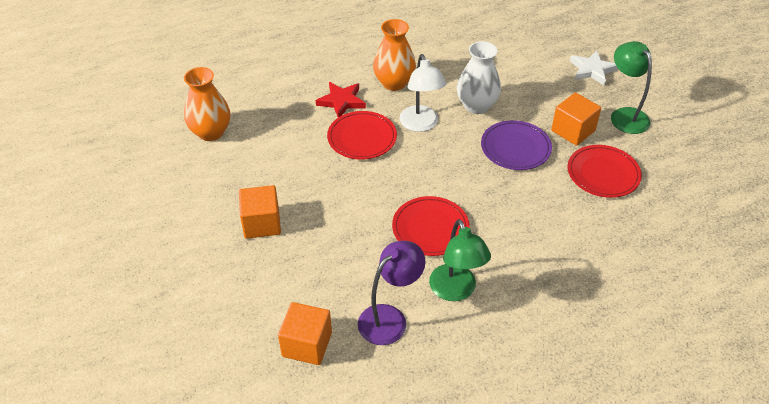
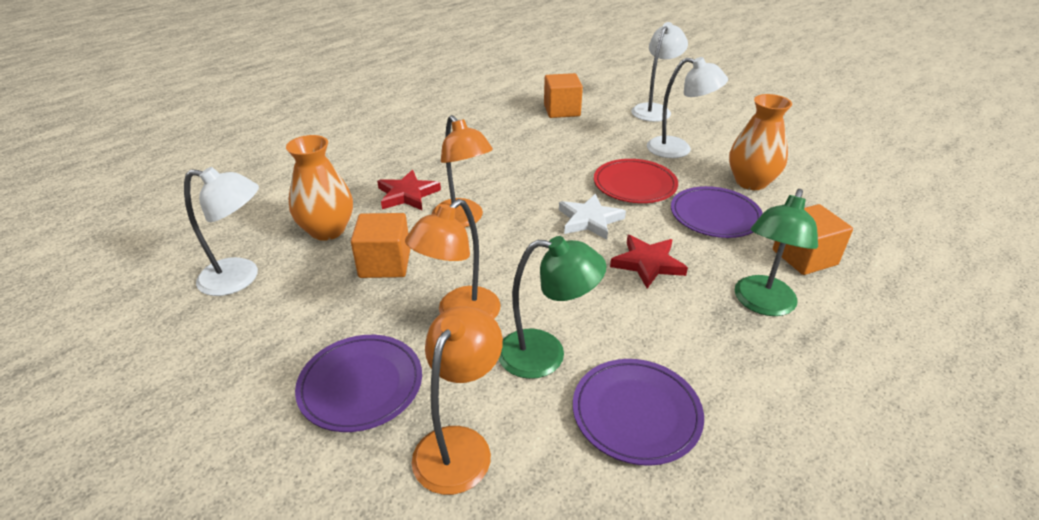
orange lamp: 0 -> 3
purple lamp: 1 -> 0
purple plate: 1 -> 3
red plate: 3 -> 1
red star: 1 -> 2
white lamp: 1 -> 3
white vase: 1 -> 0

